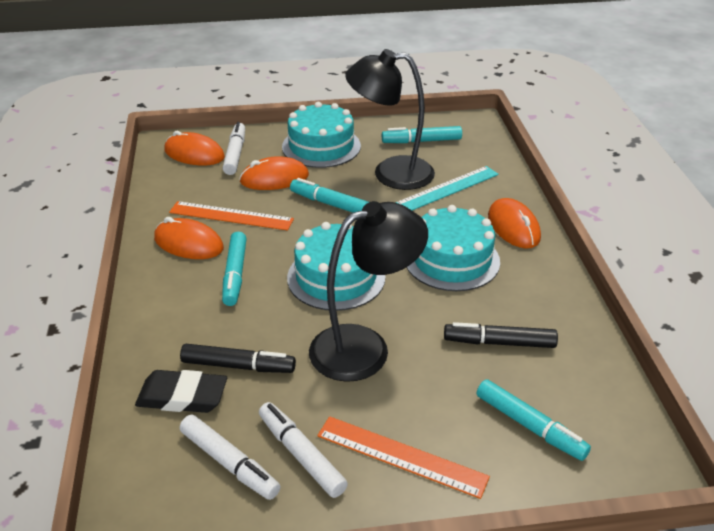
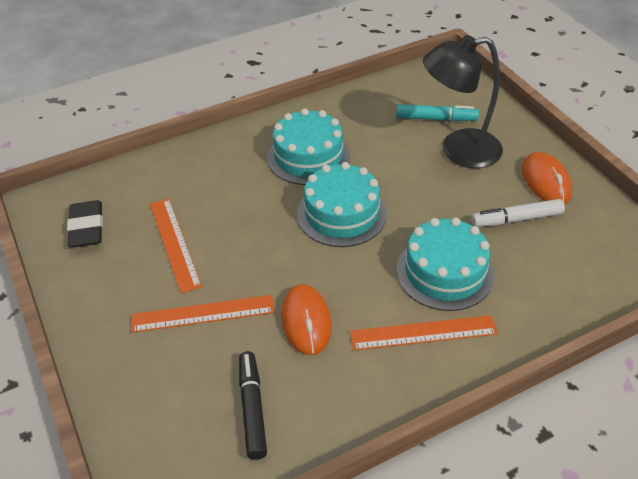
black lamp: 2 -> 1
black marker: 2 -> 1
orange mouse: 4 -> 2
orange ruler: 2 -> 3
turquoise marker: 4 -> 1
turquoise ruler: 1 -> 0
white marker: 3 -> 1

